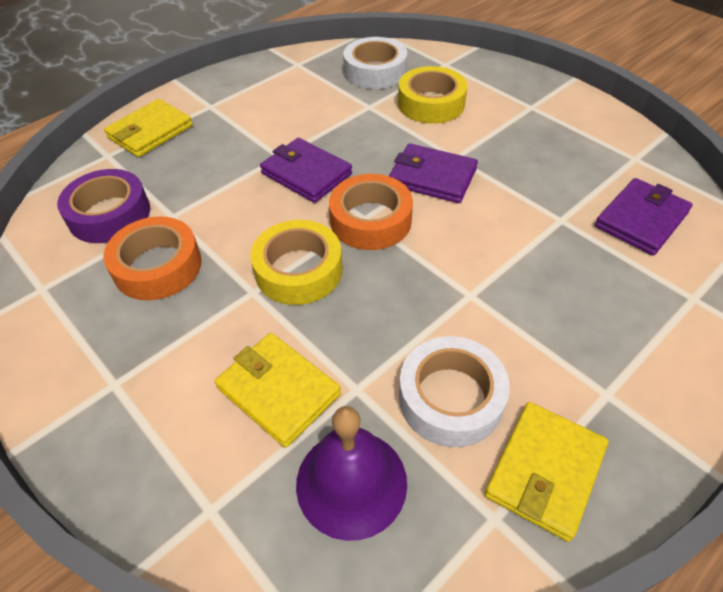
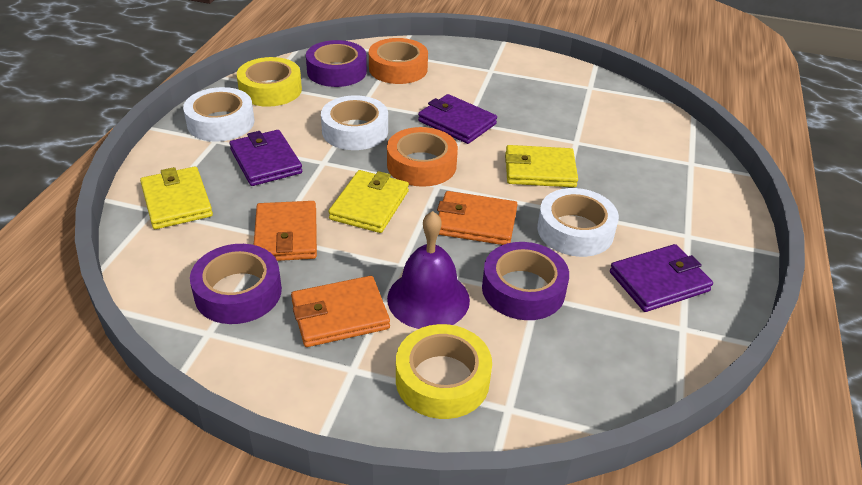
orange wallet: 0 -> 3
purple tape: 1 -> 3
white tape: 2 -> 3

